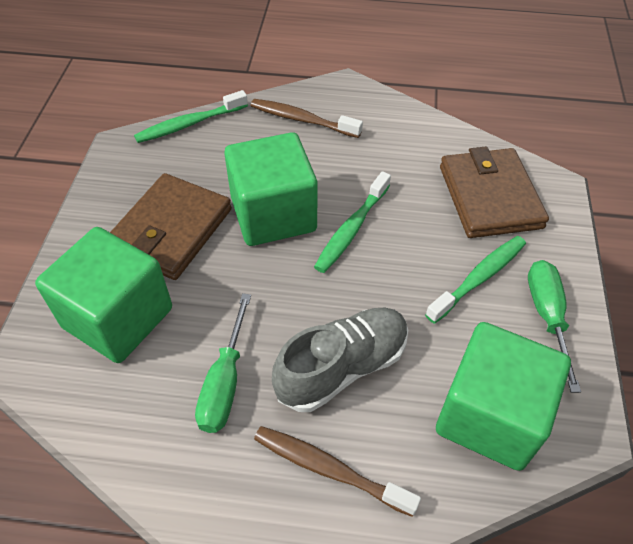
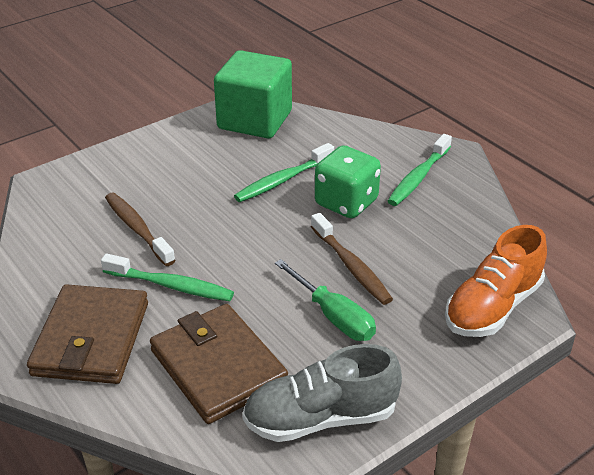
green cube: 3 -> 1
green dice: 0 -> 1
green screwdriver: 2 -> 1
orange shoe: 0 -> 1

